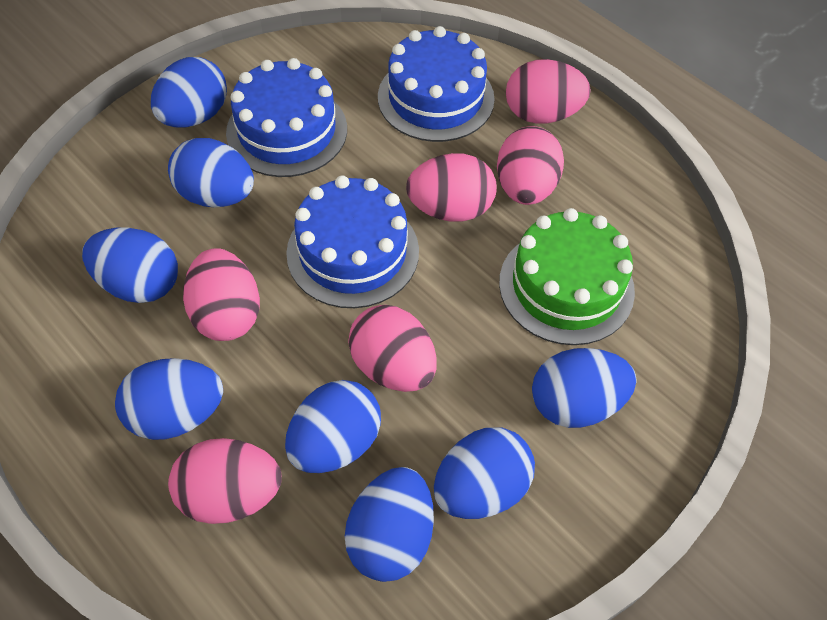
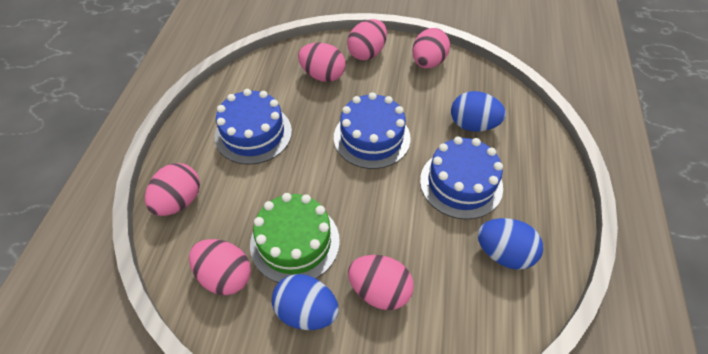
blue egg: 8 -> 3

